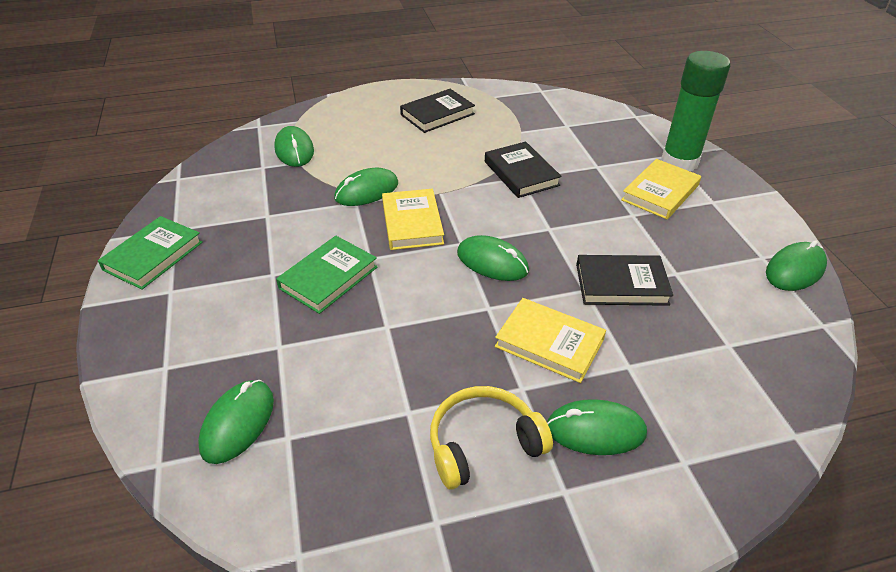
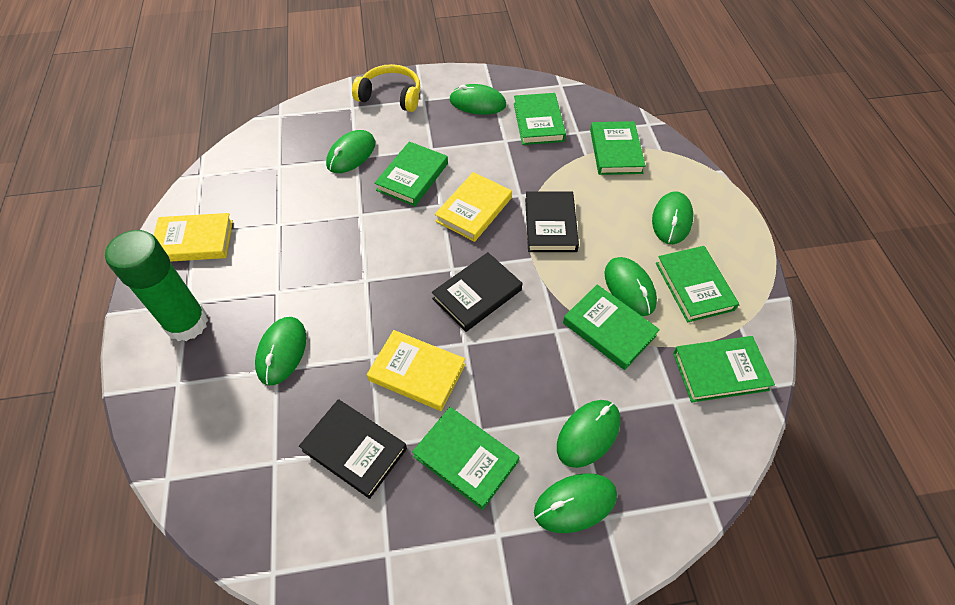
green book: 2 -> 7
green mouse: 6 -> 7

